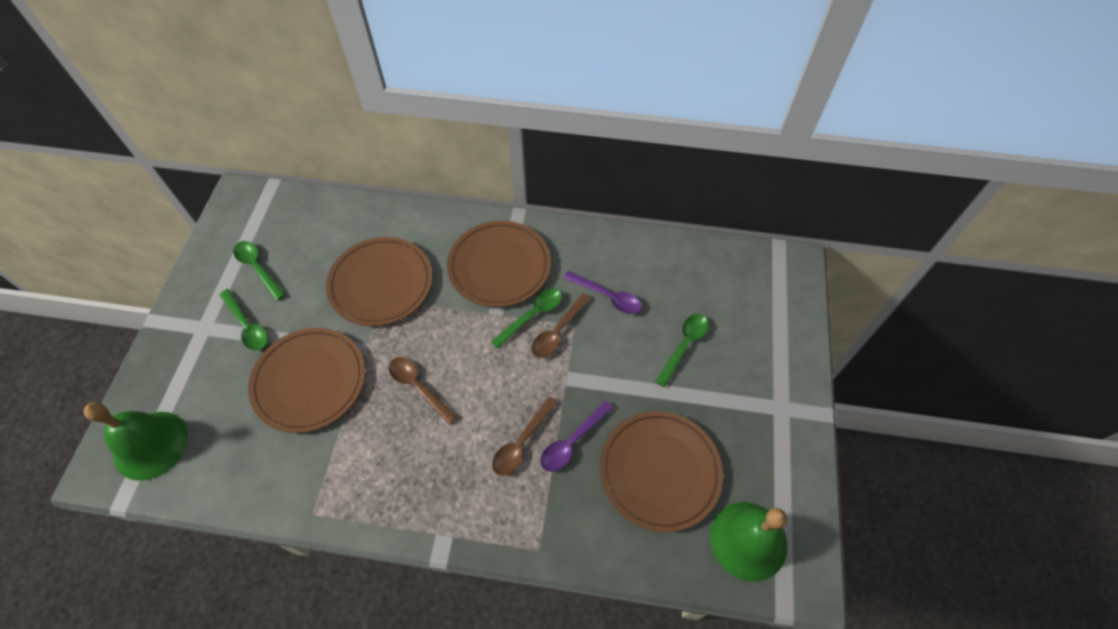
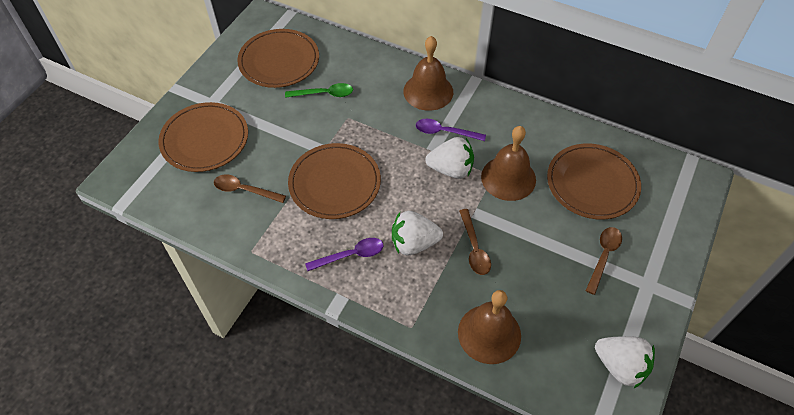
brown bell: 0 -> 3
green bell: 2 -> 0
green spoon: 4 -> 1
white strawberry: 0 -> 3

